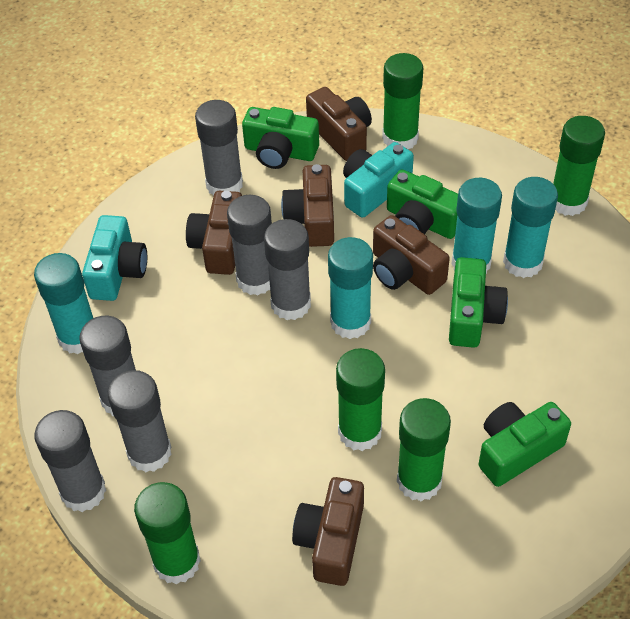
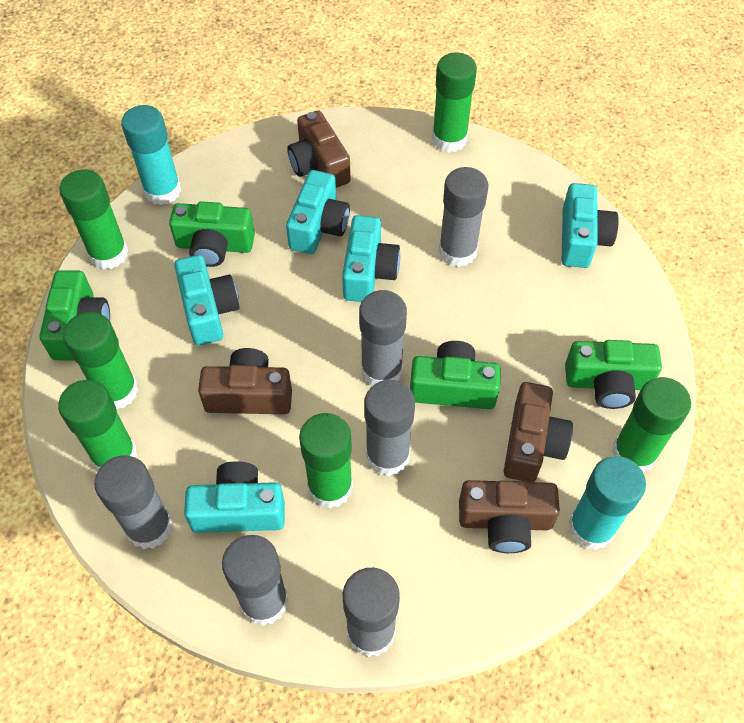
brown camera: 5 -> 4
green glue stick: 5 -> 6
turquoise camera: 2 -> 5
turquoise glue stick: 4 -> 2

